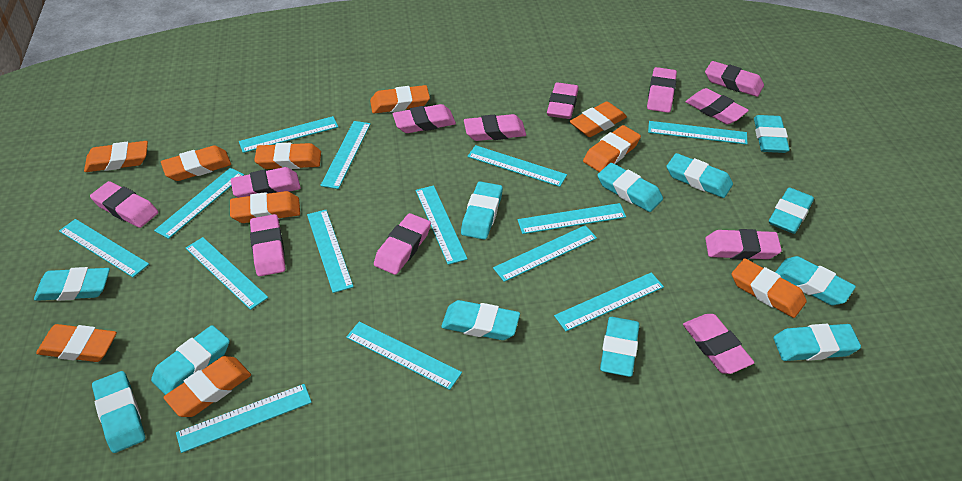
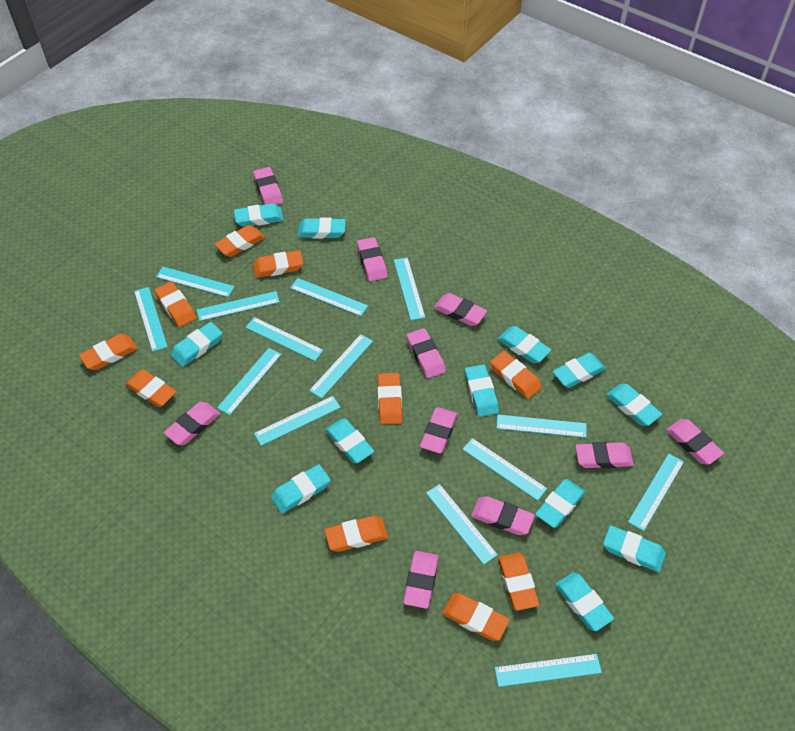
pink eraser: 12 -> 10

